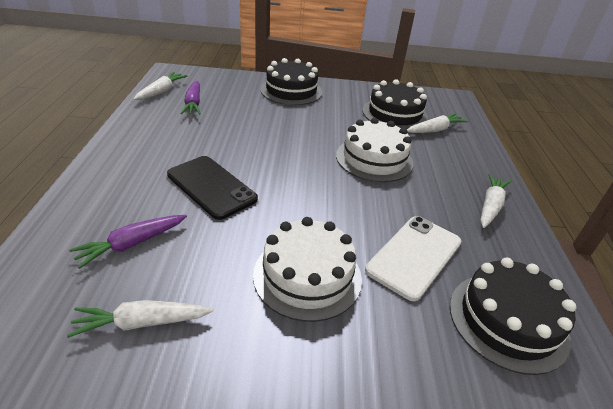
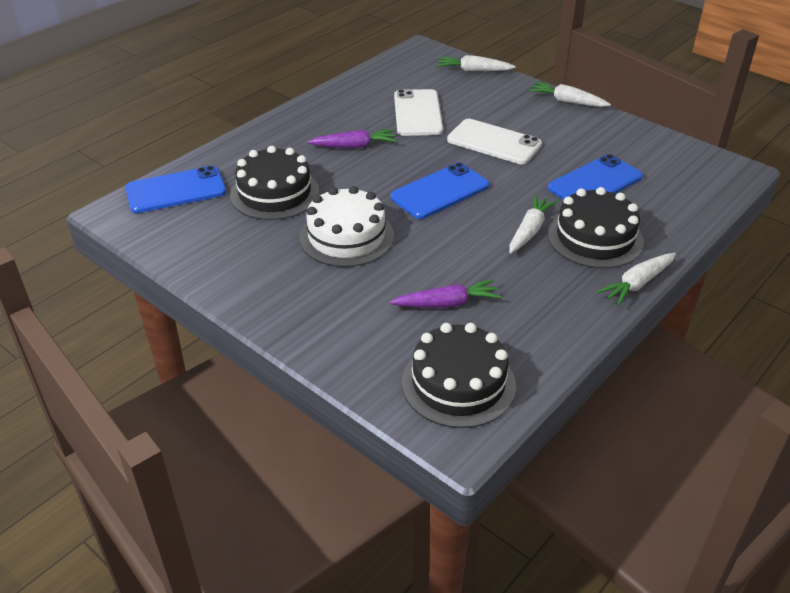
black phone: 1 -> 0
blue phone: 0 -> 3
white cake: 2 -> 1
white phone: 1 -> 2

